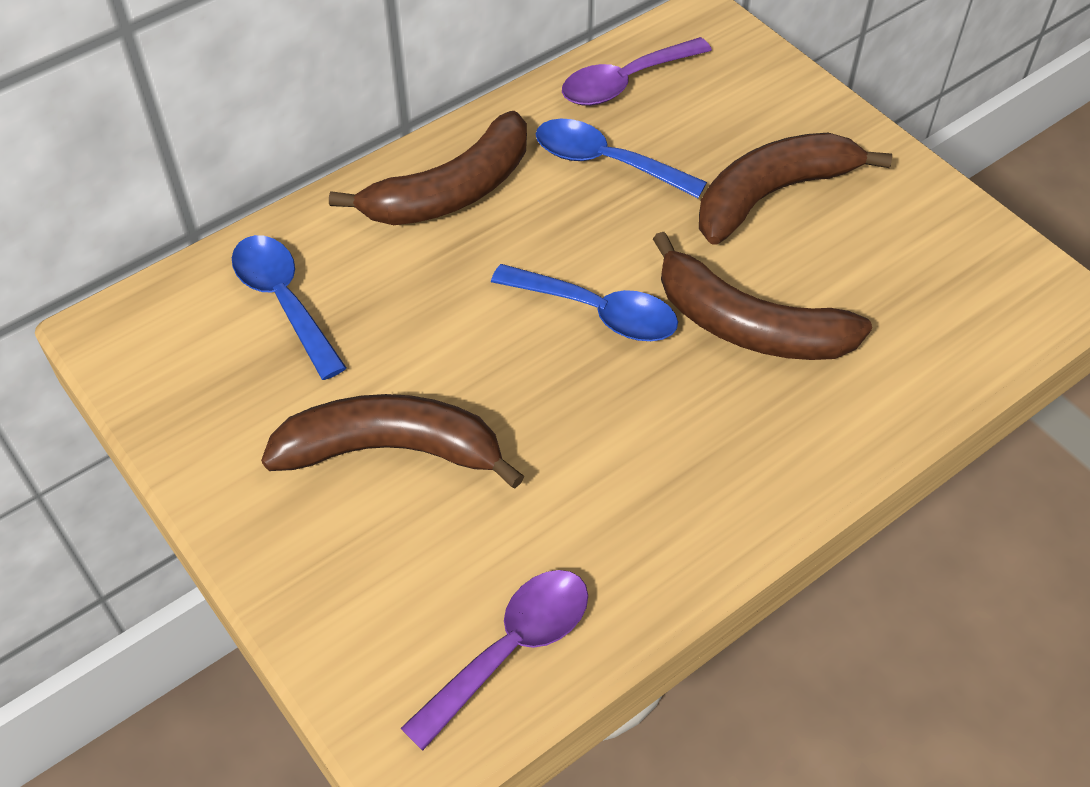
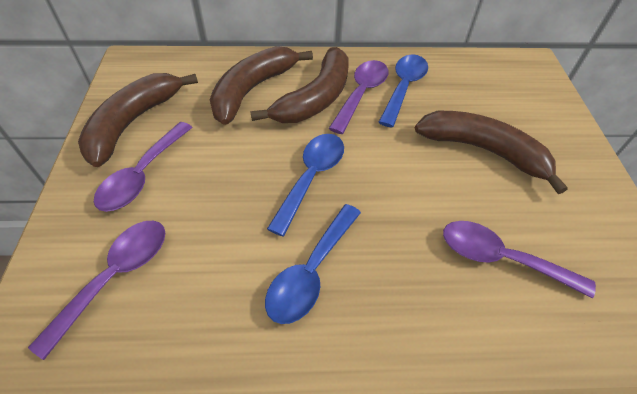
purple spoon: 2 -> 4

